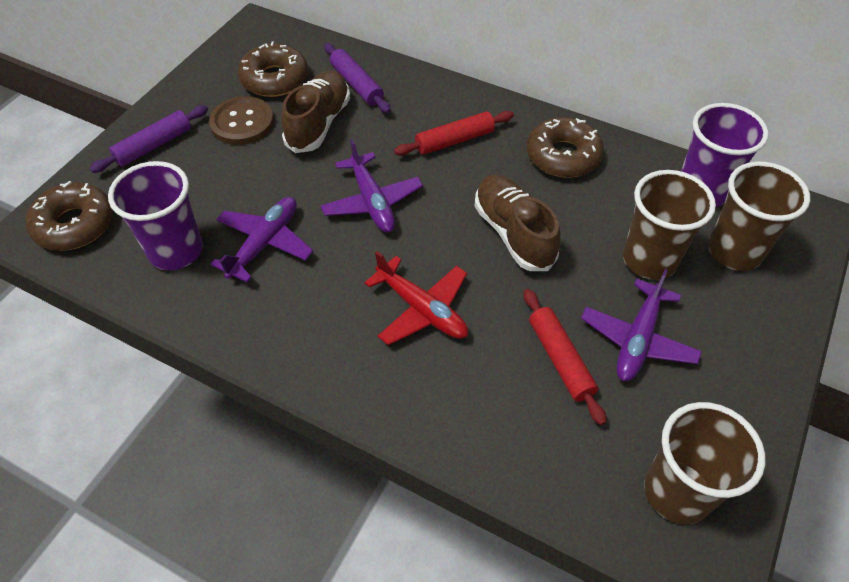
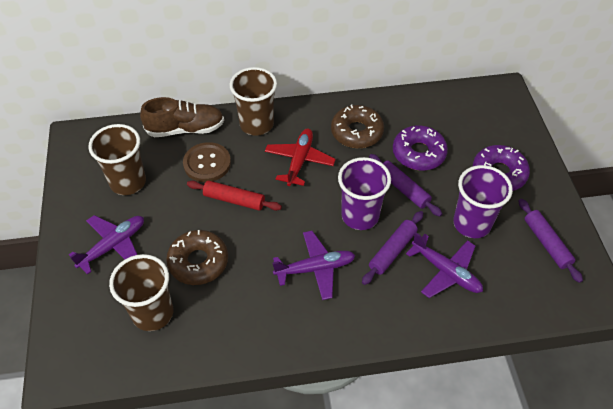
brown donut: 3 -> 2
brown shoe: 2 -> 1
purple donut: 0 -> 2
purple rolling pin: 2 -> 3
red rolling pin: 2 -> 1

